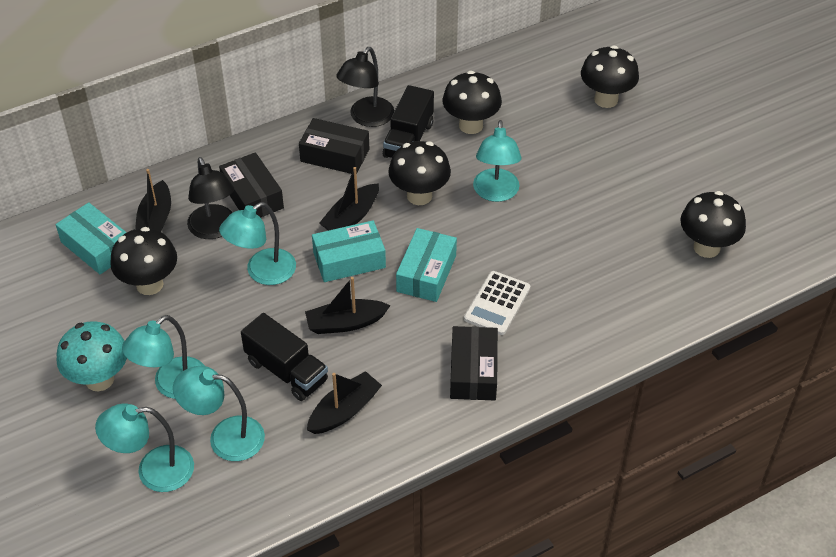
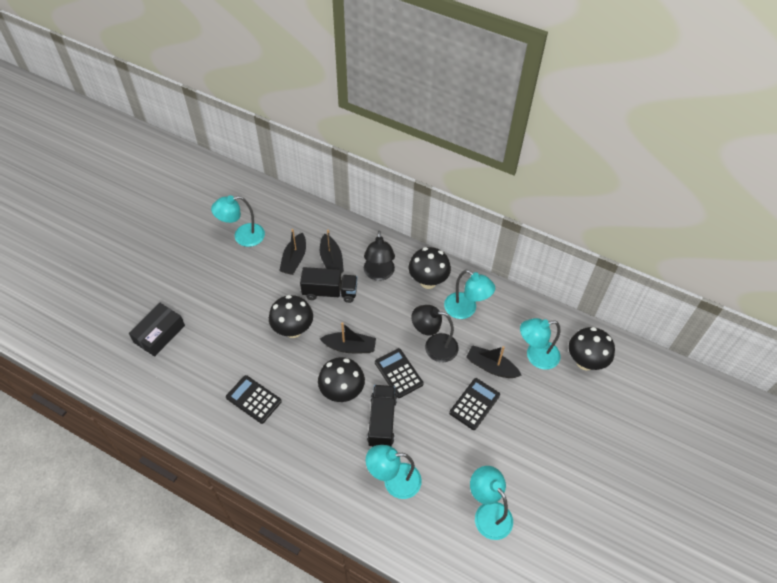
black box: 3 -> 1
black calculator: 0 -> 3
black mushroom: 5 -> 4
turquoise box: 3 -> 0
turquoise mushroom: 1 -> 0
white calculator: 1 -> 0

